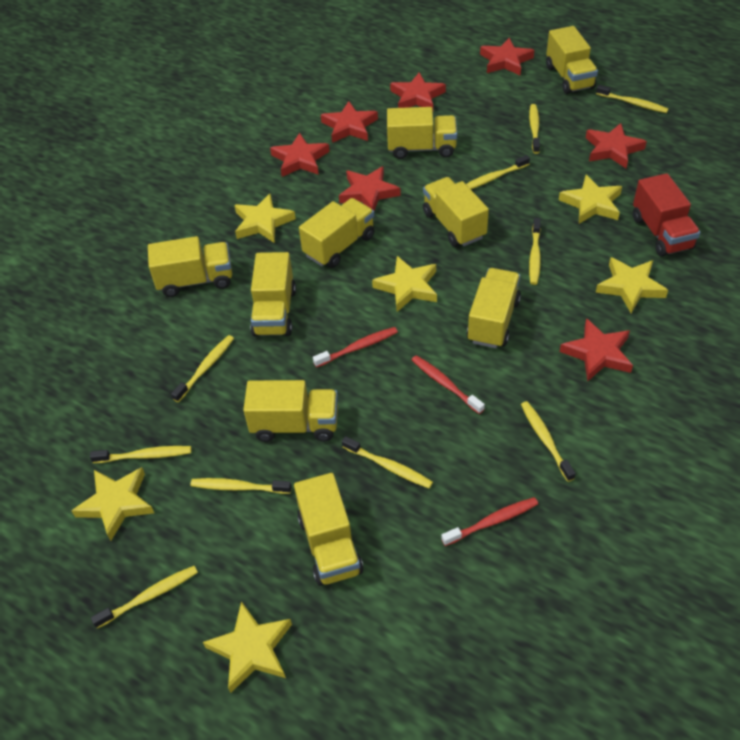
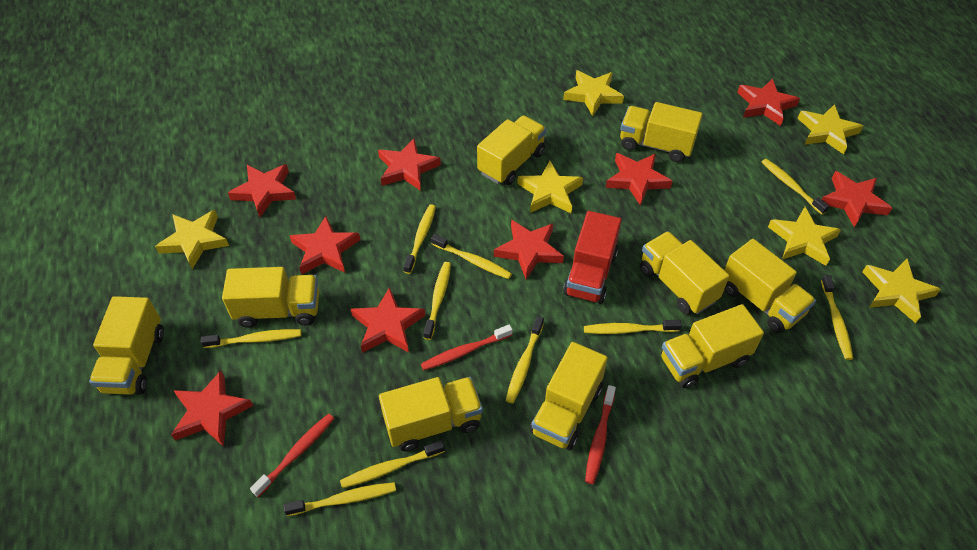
red star: 7 -> 9

